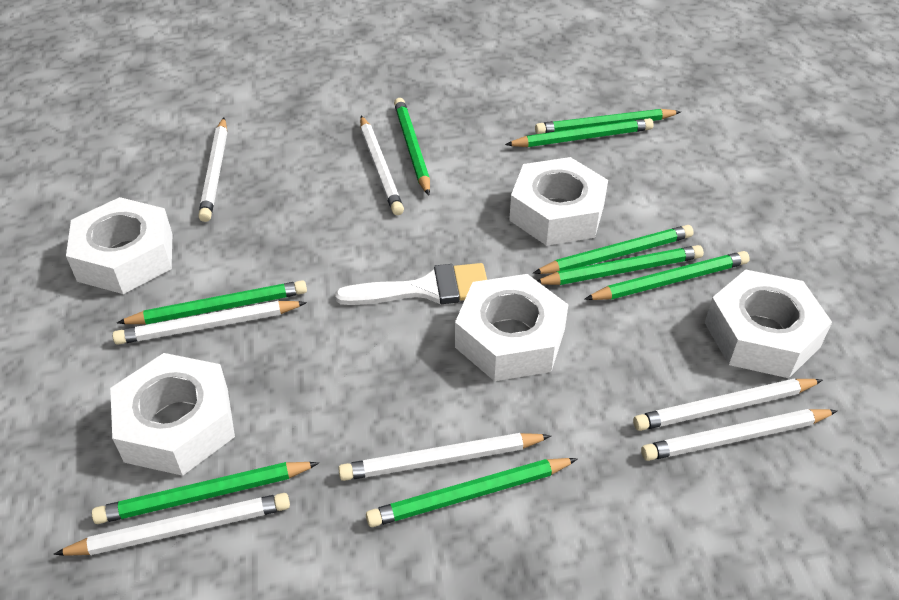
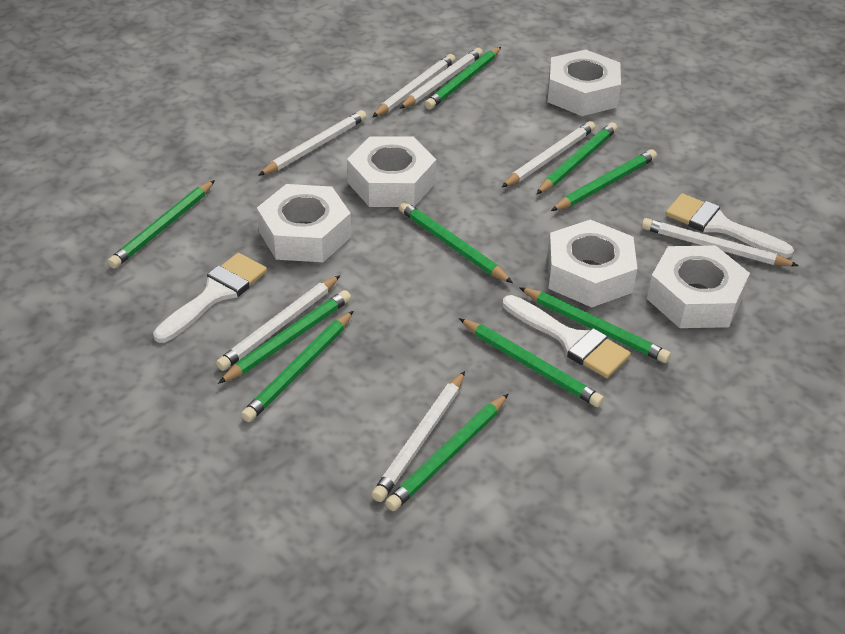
green pencil: 9 -> 10
white brush: 1 -> 3

